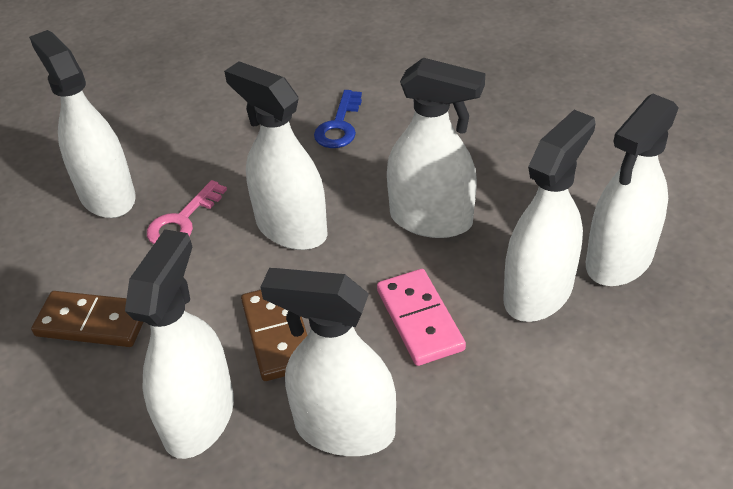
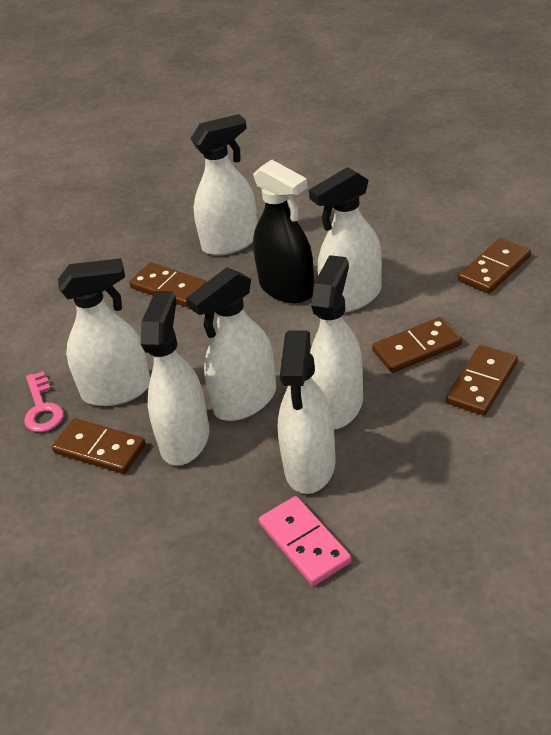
black spray bottle: 0 -> 1
blue key: 1 -> 0
brown domino: 2 -> 5

